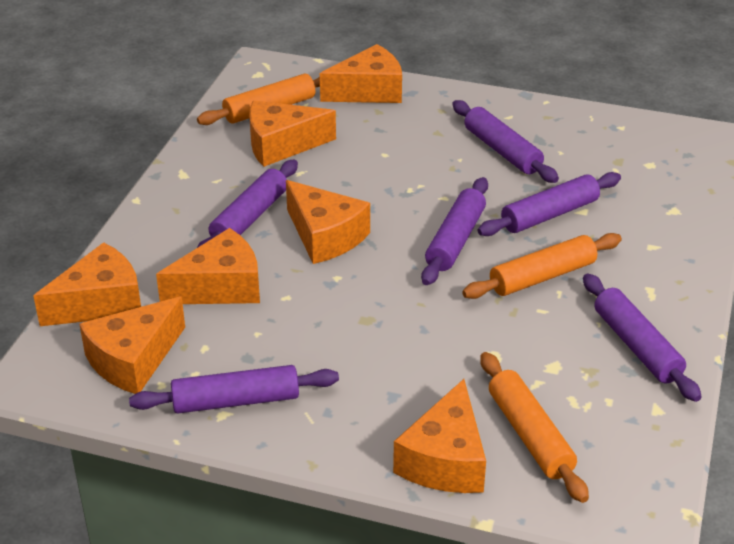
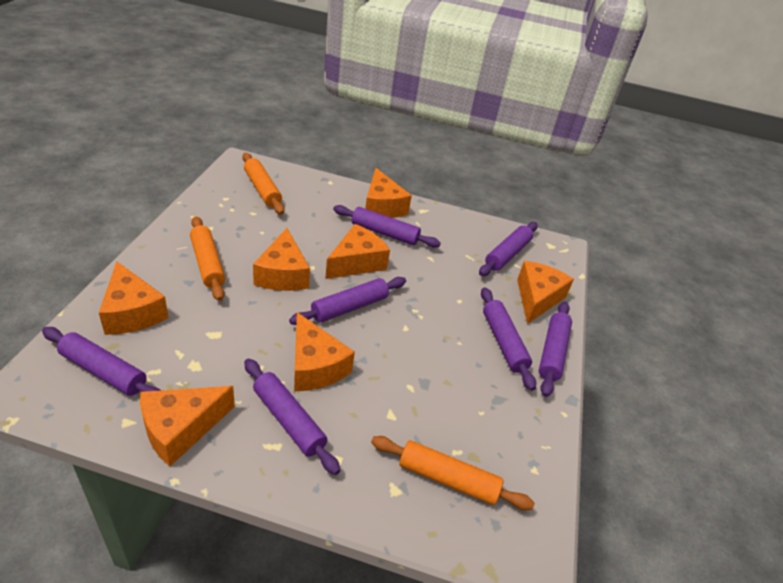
purple rolling pin: 6 -> 7

